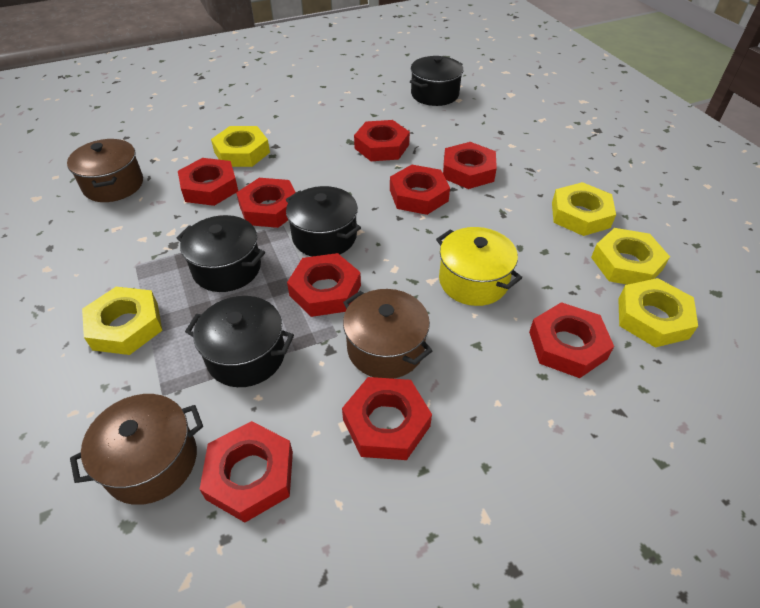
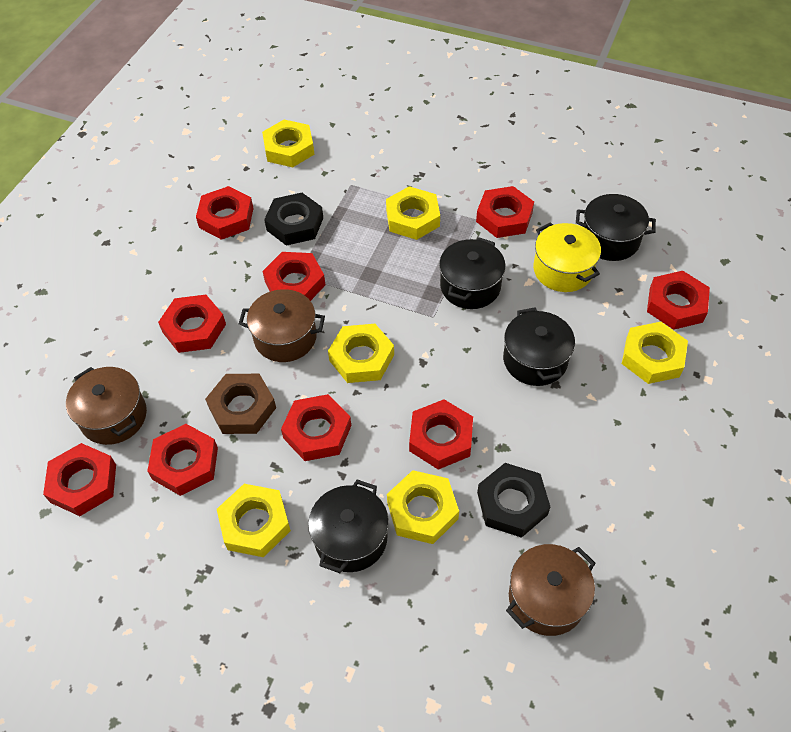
black nut: 0 -> 2
brown nut: 0 -> 1
yellow nut: 5 -> 6

